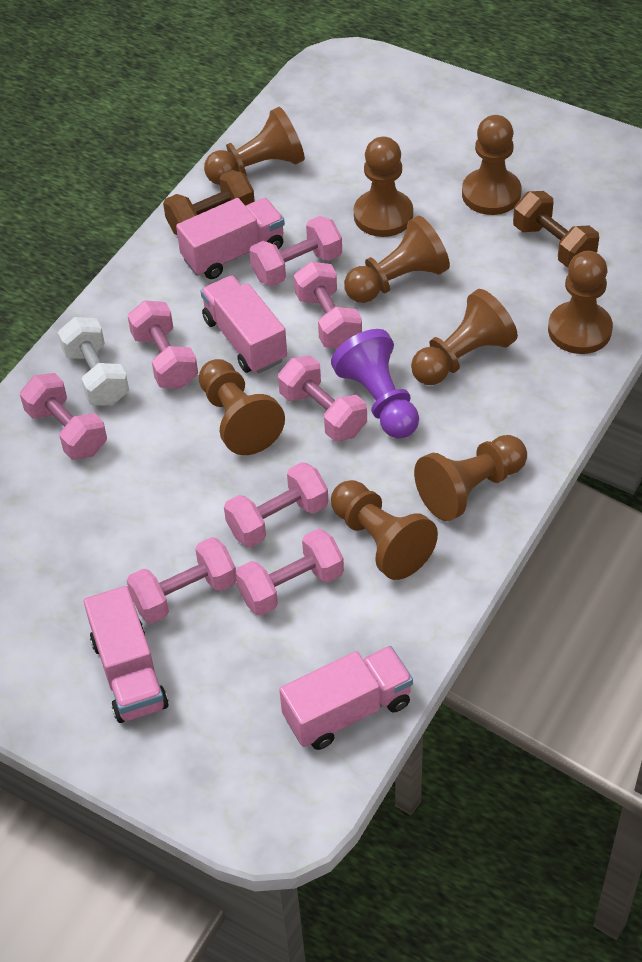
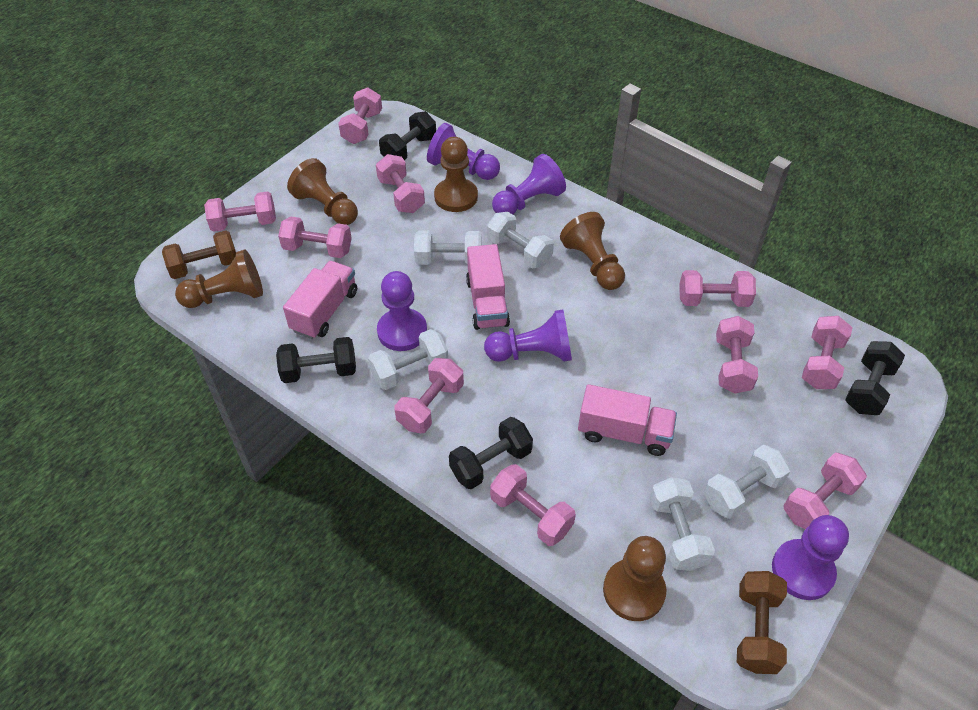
black dumbbell: 0 -> 4
brown pawn: 9 -> 5
pink dumbbell: 8 -> 10
pink truck: 4 -> 3
purple pawn: 1 -> 5
white dumbbell: 1 -> 5

